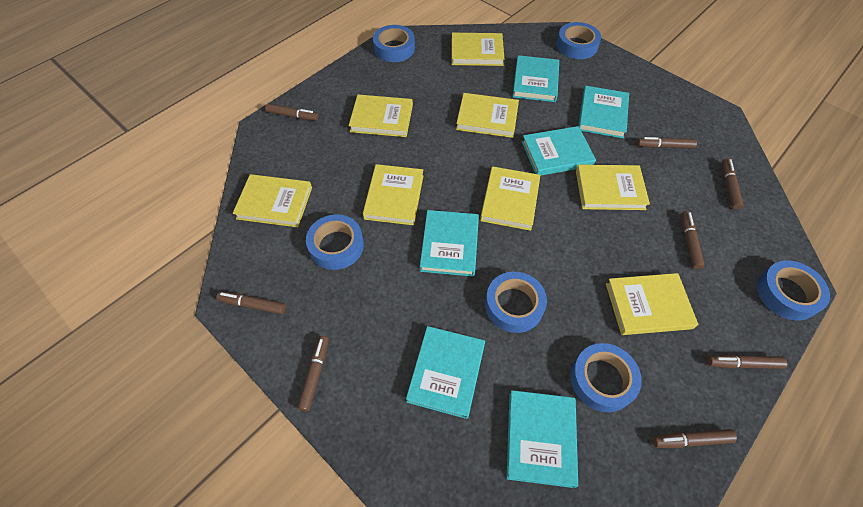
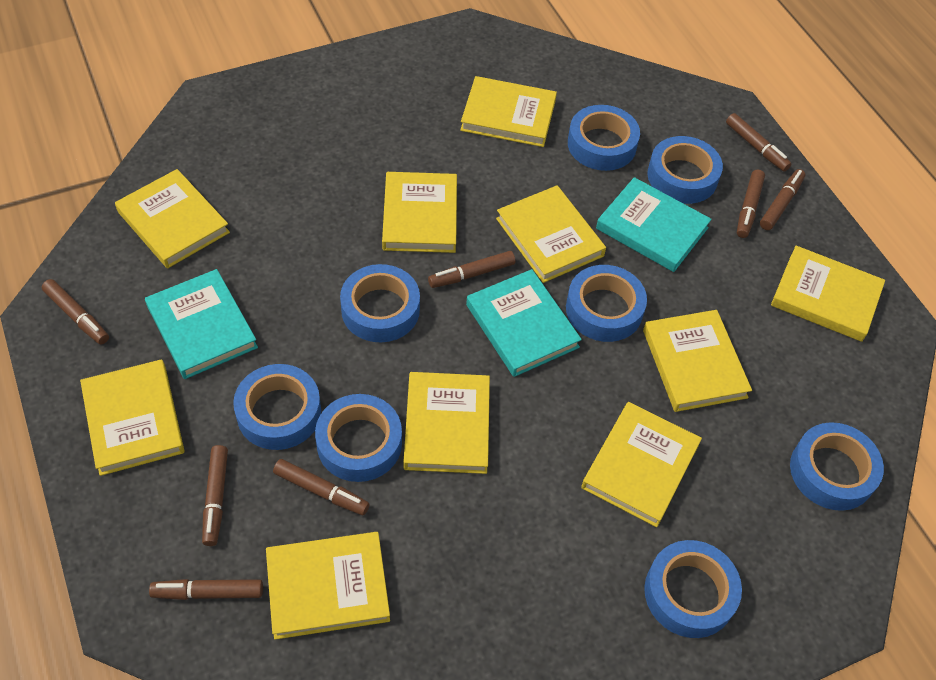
blue tape: 6 -> 8
turquoise book: 6 -> 3
yellow book: 8 -> 10

